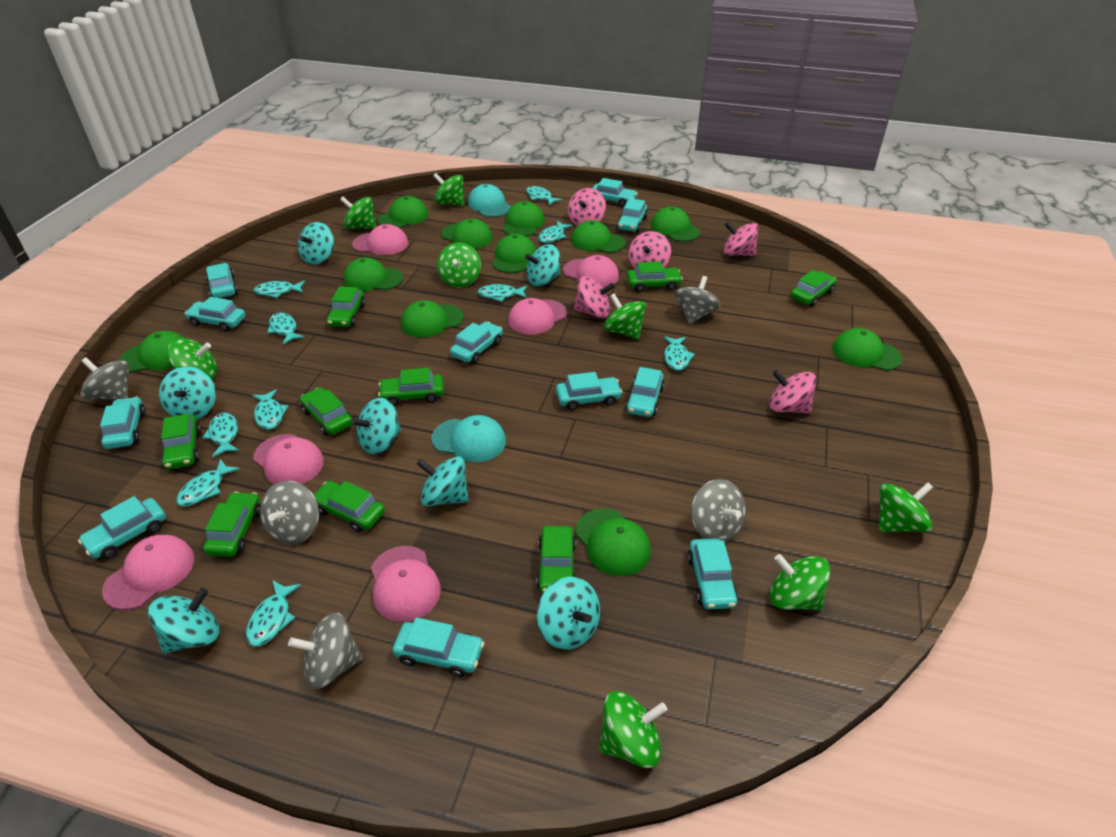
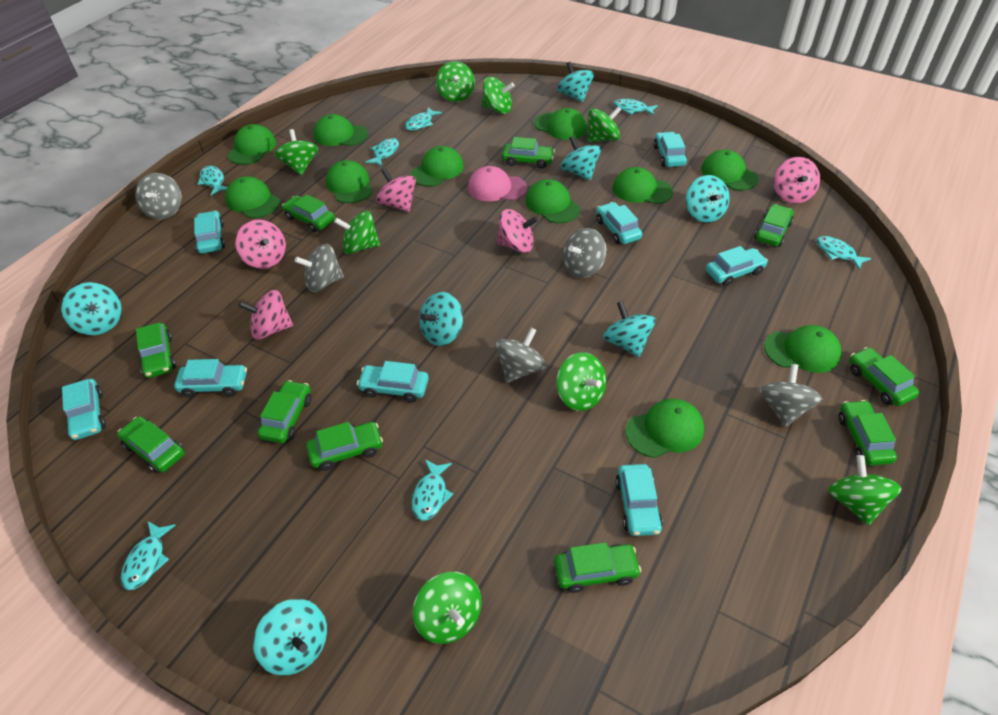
green car: 9 -> 10
pink cap: 6 -> 1
turquoise cap: 2 -> 0
turquoise car: 11 -> 8
turquoise fish: 10 -> 7

